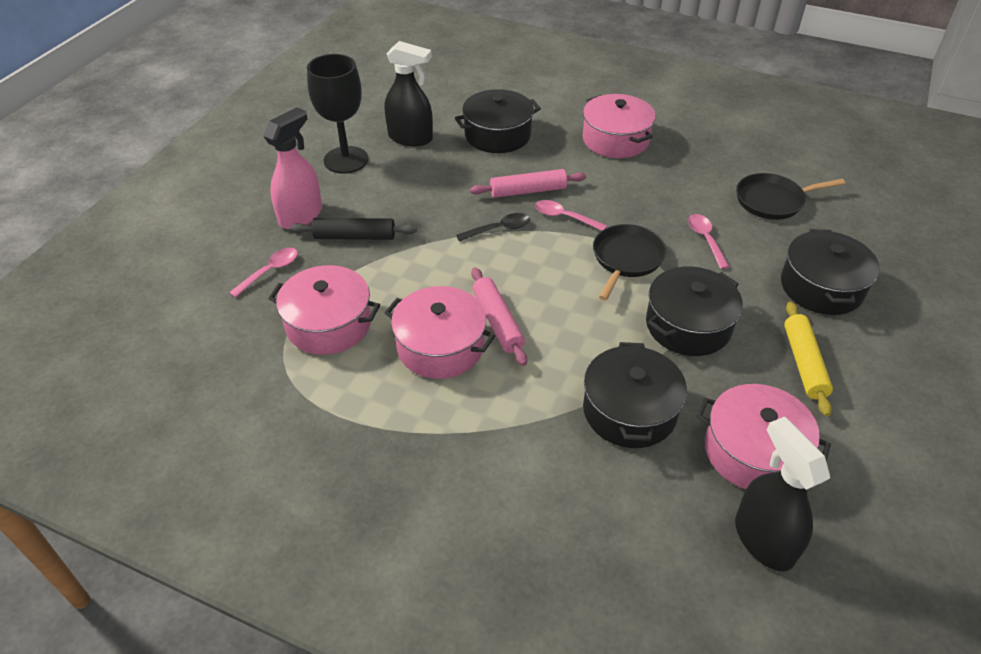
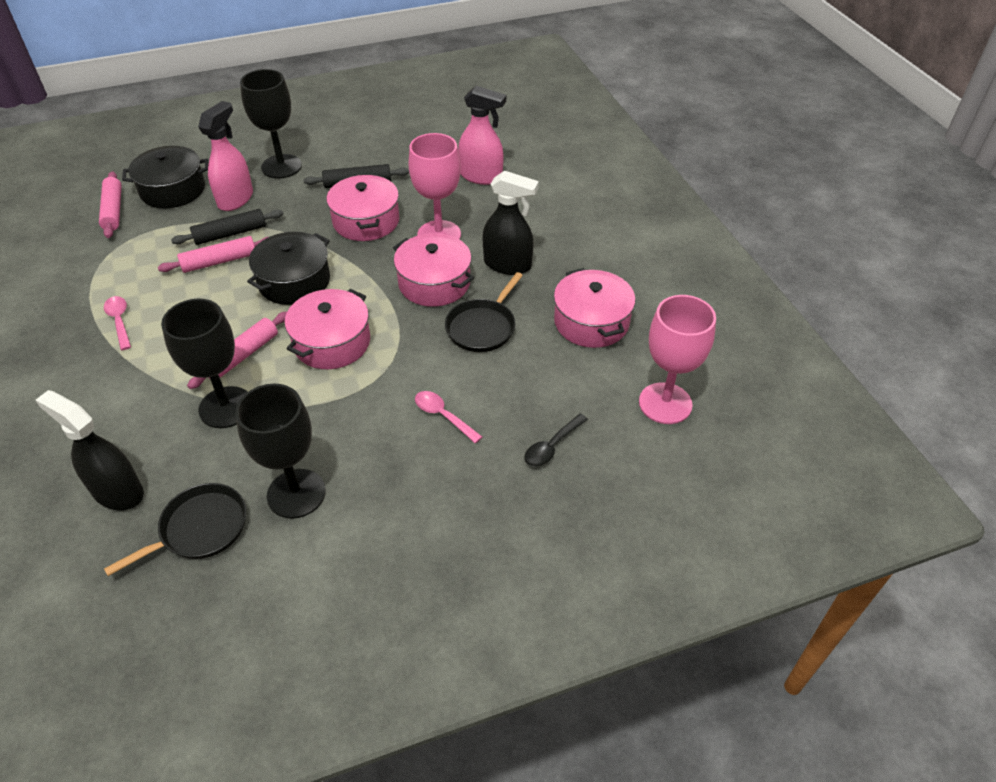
black goblet: 1 -> 3
black pot: 4 -> 2
black rolling pin: 1 -> 2
pink goblet: 0 -> 2
pink rolling pin: 2 -> 3
pink spoon: 3 -> 2
pink spray bottle: 1 -> 2
yellow rolling pin: 1 -> 0

